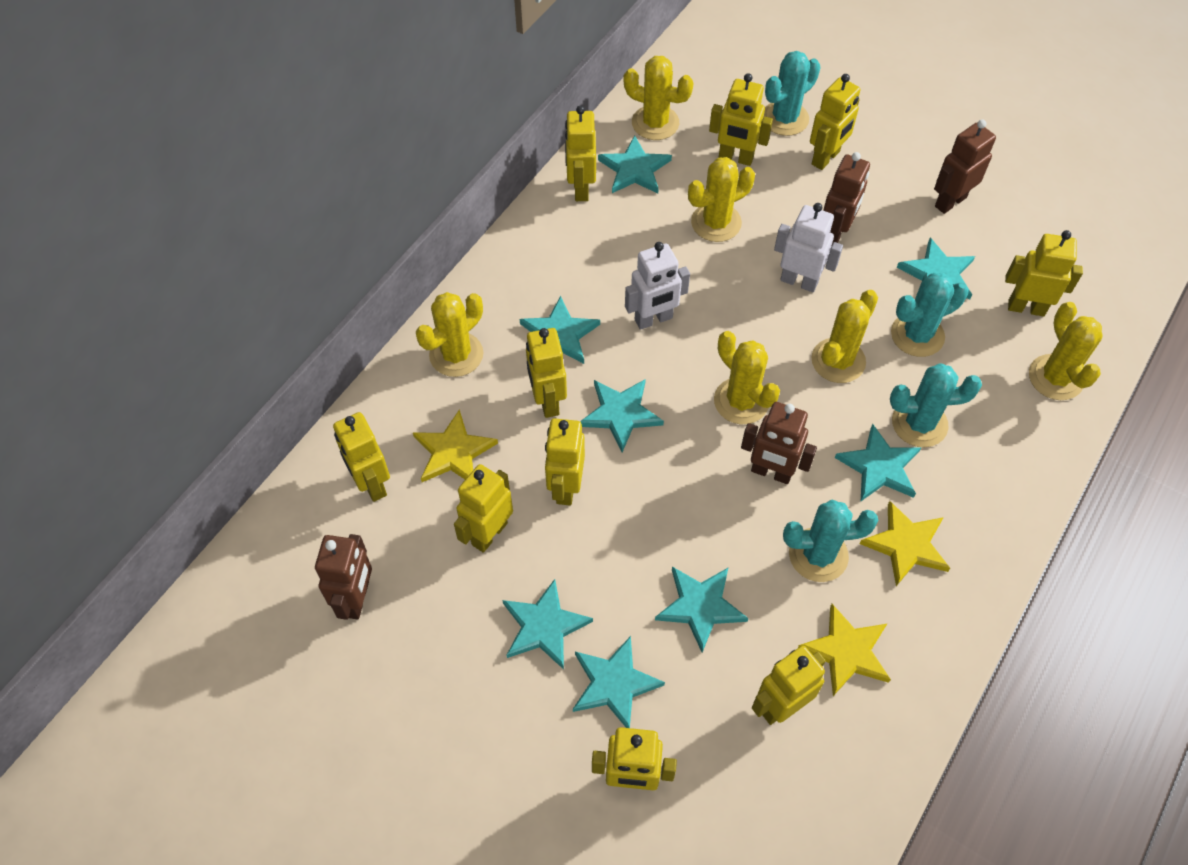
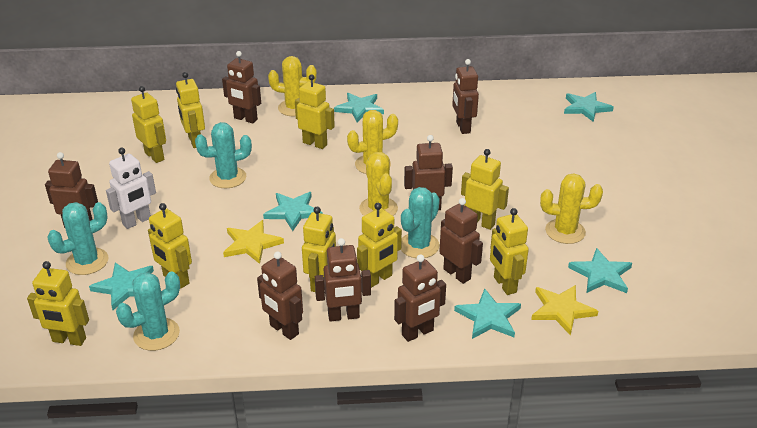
brown robot: 4 -> 8
turquoise star: 8 -> 6
white robot: 2 -> 1
yellow cactus: 6 -> 4
yellow robot: 10 -> 9
yellow star: 3 -> 2

